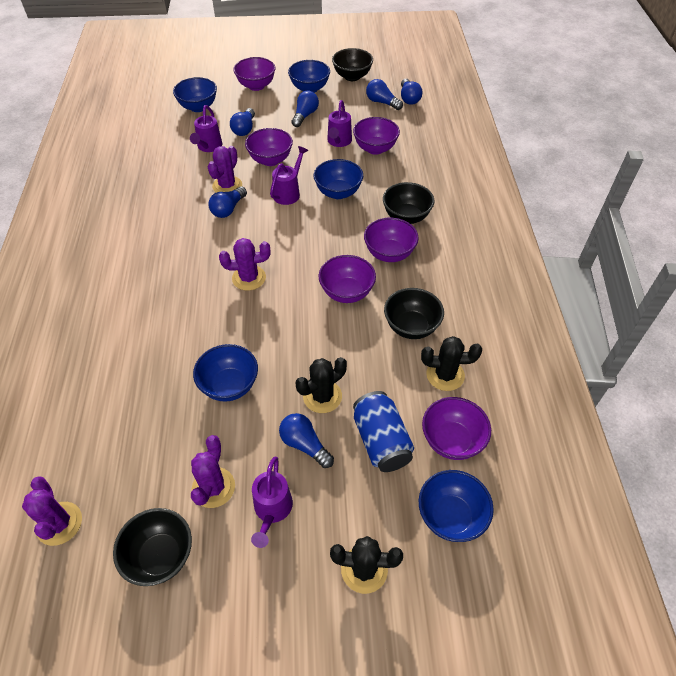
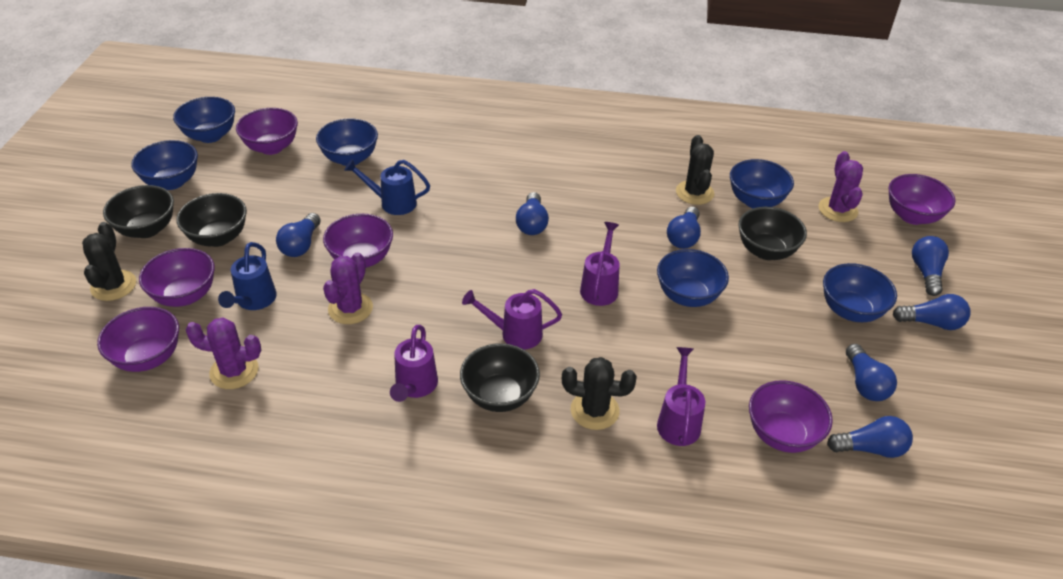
blue bowl: 5 -> 6
blue can: 1 -> 0
blue light bulb: 6 -> 7
blue watering can: 0 -> 2
purple cactus: 4 -> 3

